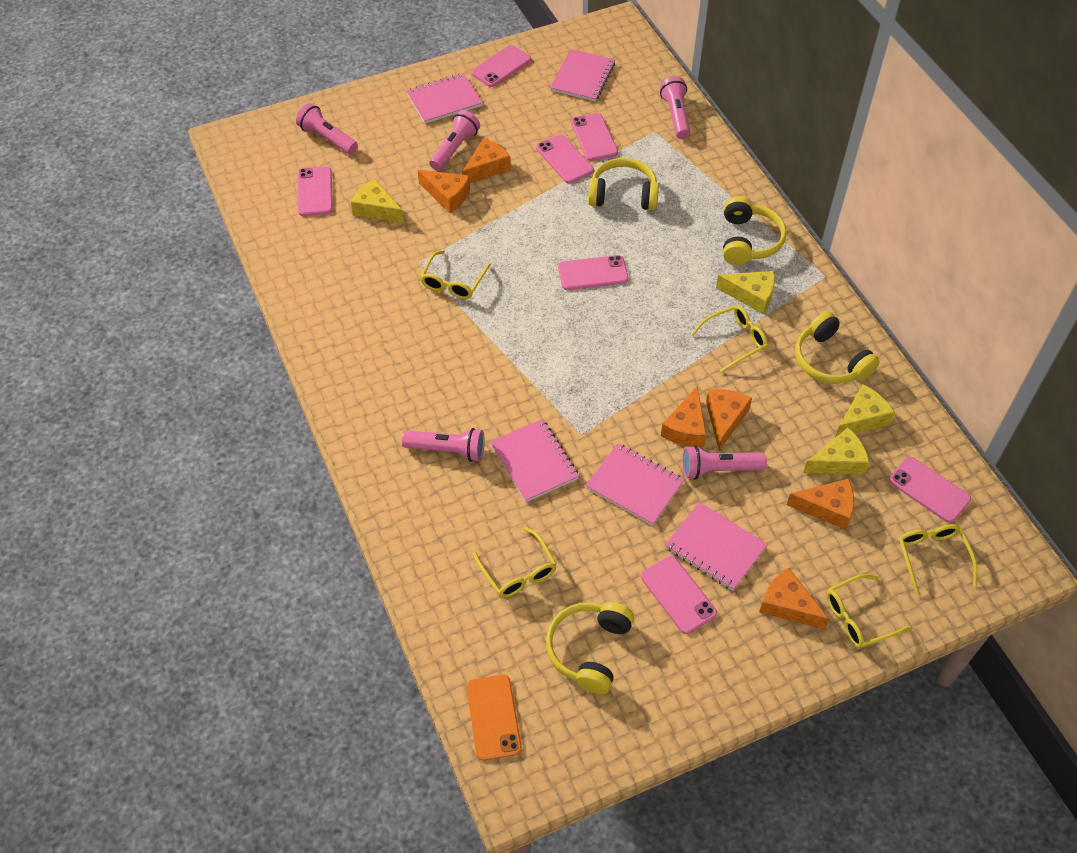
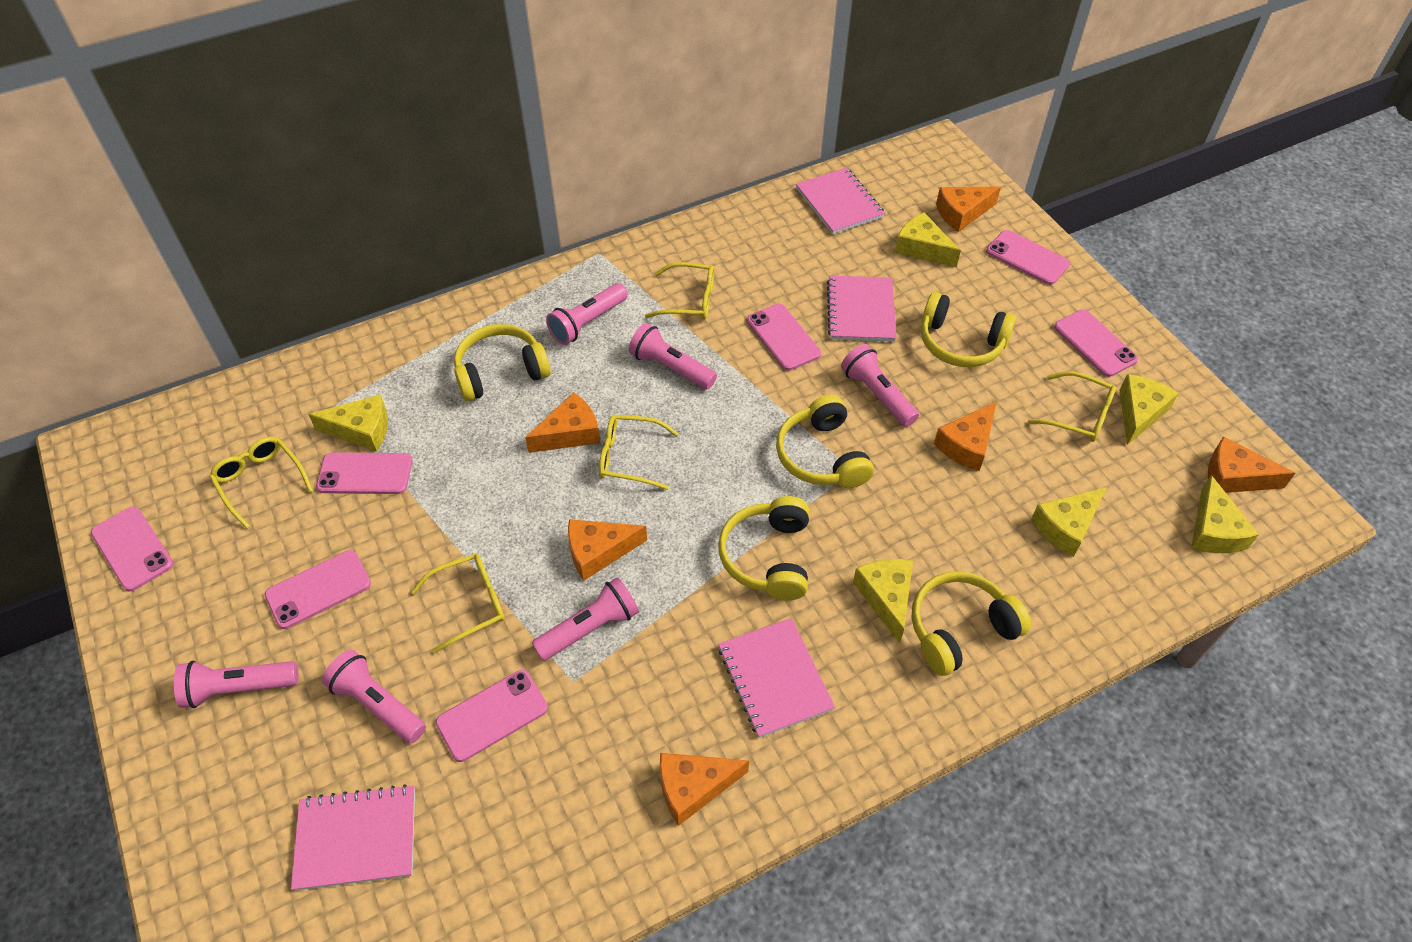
orange phone: 1 -> 0
pink flashlight: 5 -> 6
pink notebook: 5 -> 4
yellow cheese: 4 -> 6
yellow headphones: 4 -> 5

